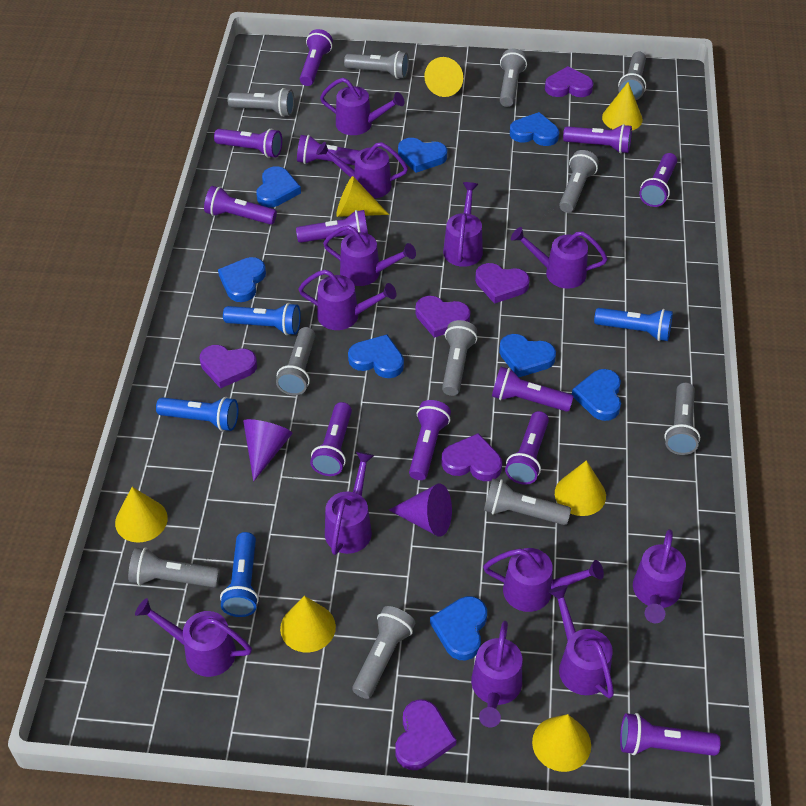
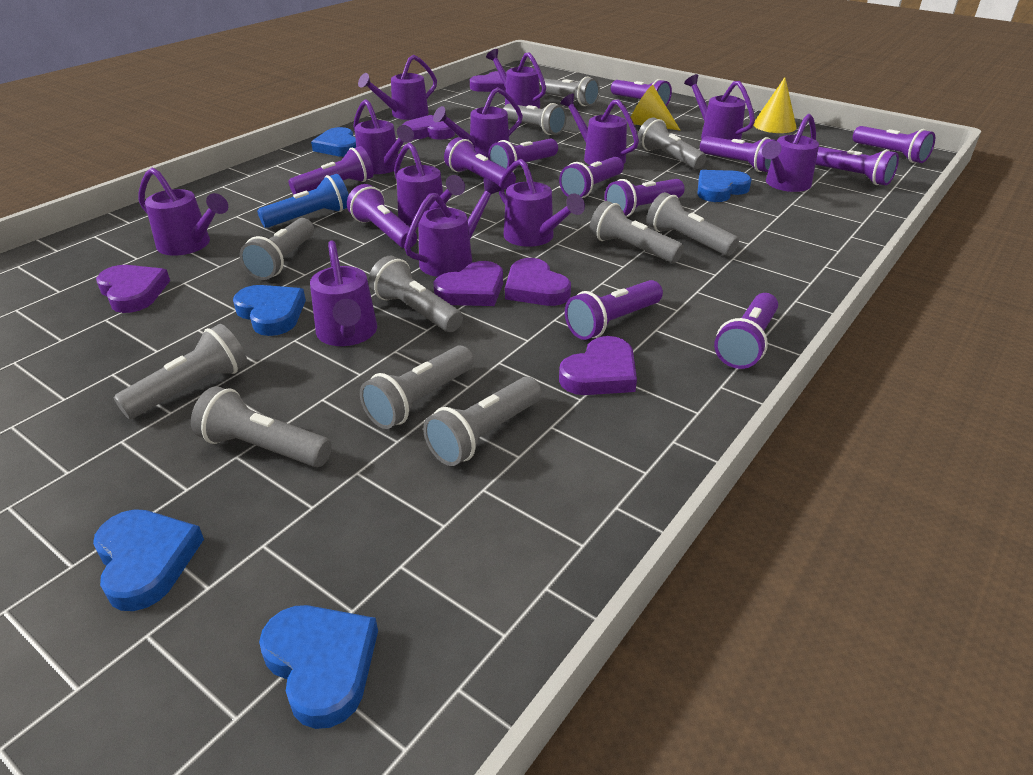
blue flashlight: 4 -> 1
blue heart: 8 -> 5
purple cone: 2 -> 0
yellow cone: 7 -> 2

